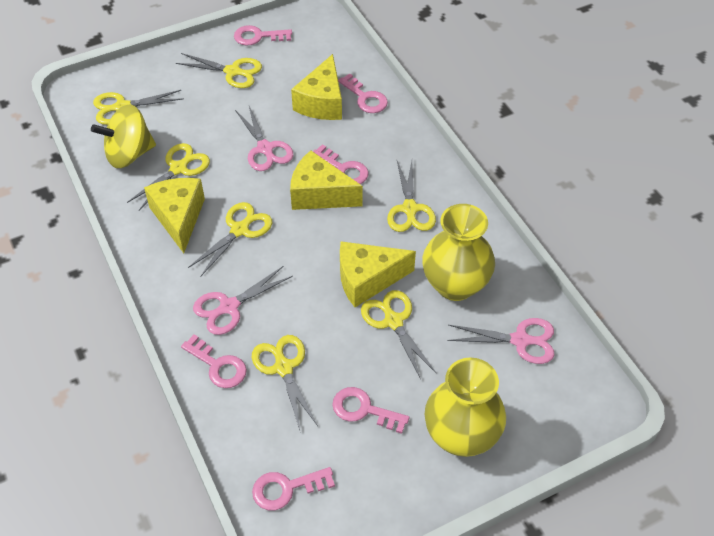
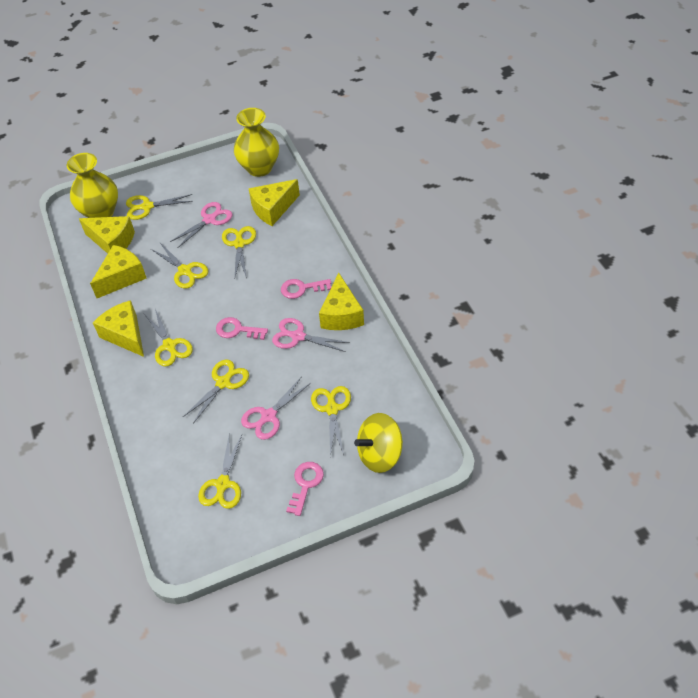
pink key: 6 -> 3
yellow cheese: 4 -> 5

